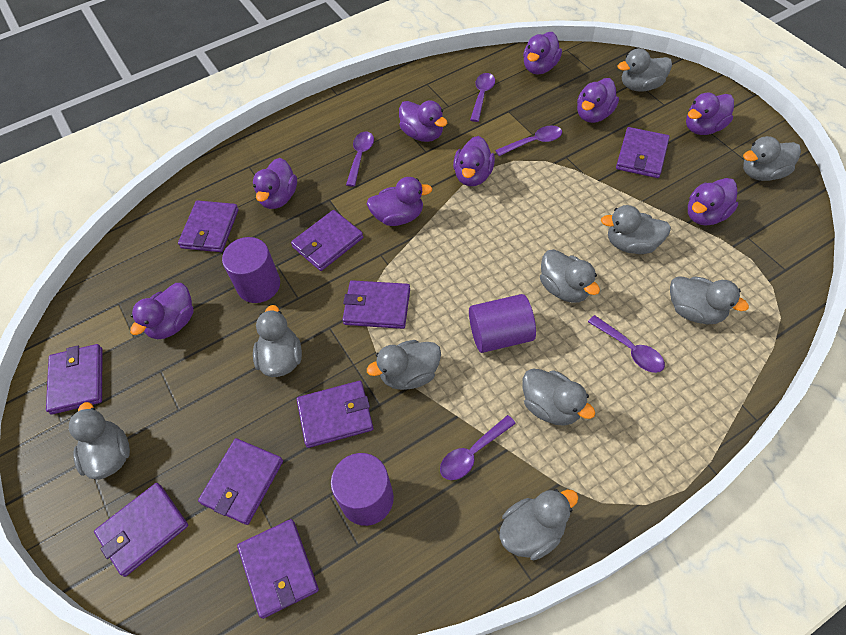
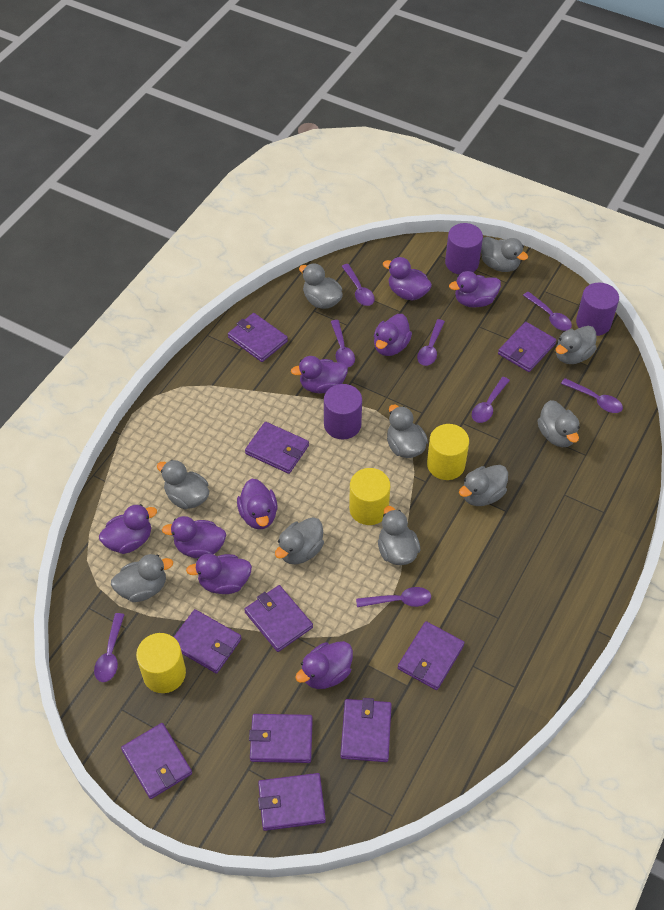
purple spoon: 5 -> 8
purple wallet: 9 -> 10
yellow cylinder: 0 -> 3

